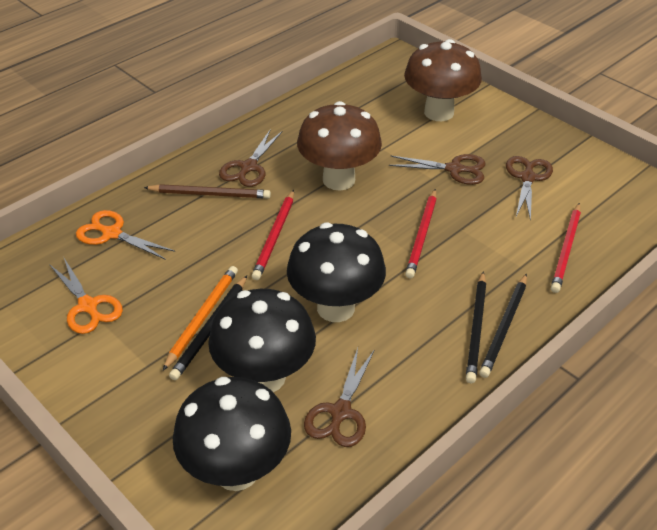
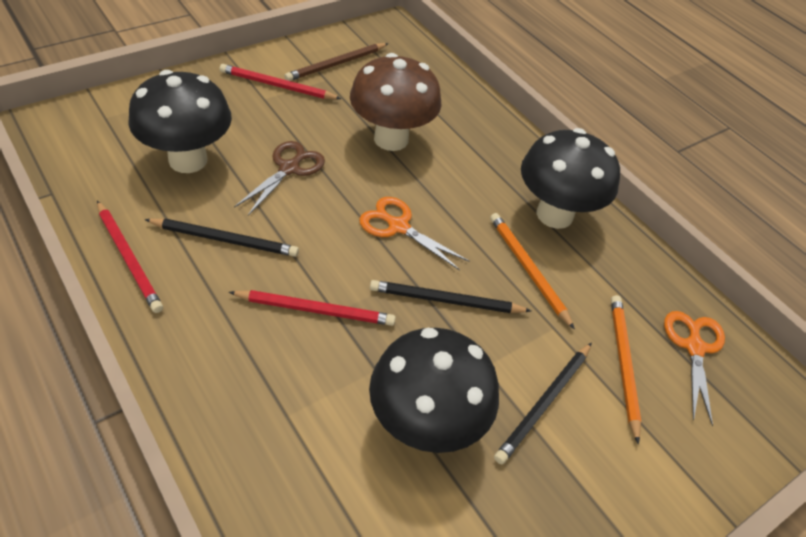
brown mushroom: 2 -> 1
brown scissors: 4 -> 1
orange pencil: 1 -> 2

